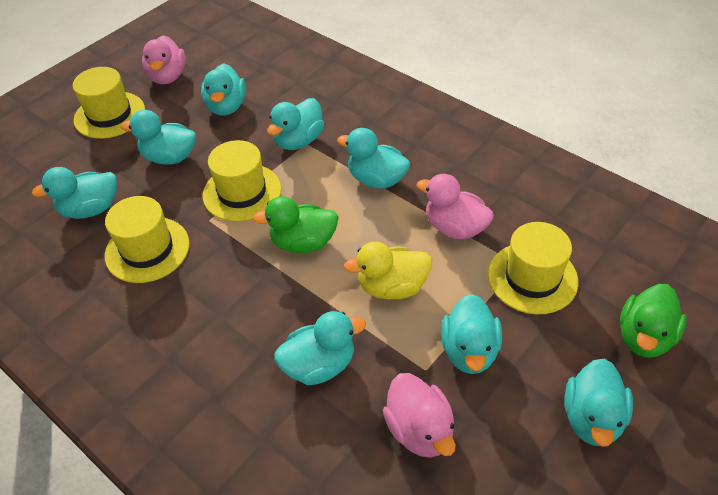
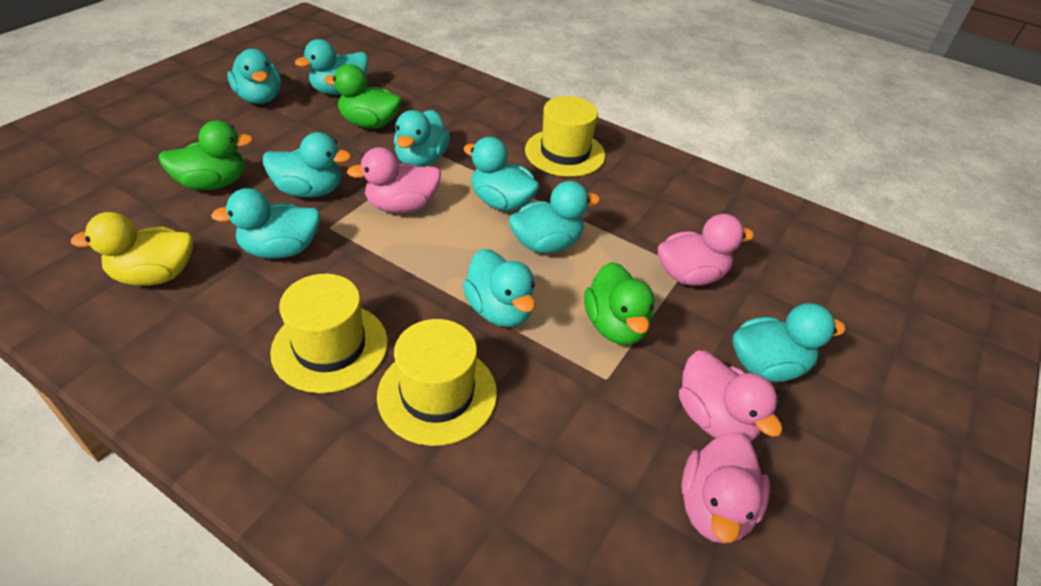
green duck: 2 -> 3
pink duck: 3 -> 4
turquoise duck: 8 -> 9
yellow hat: 4 -> 3

